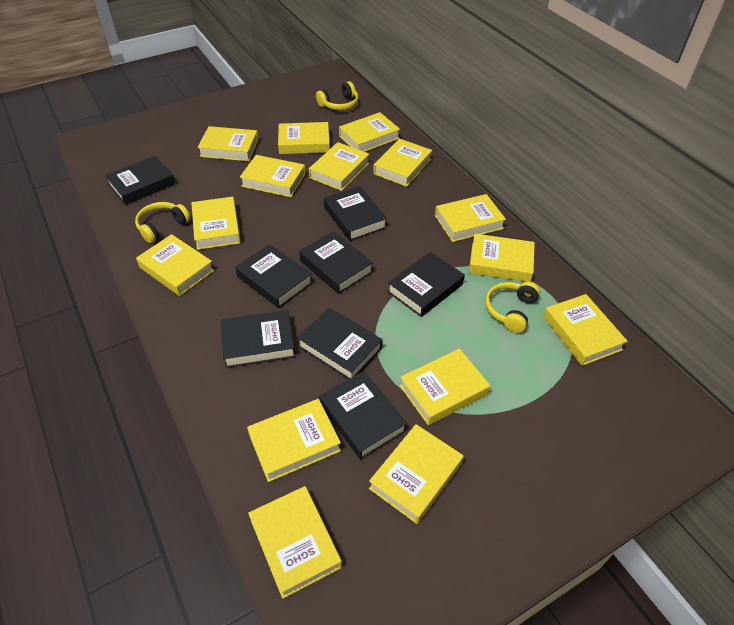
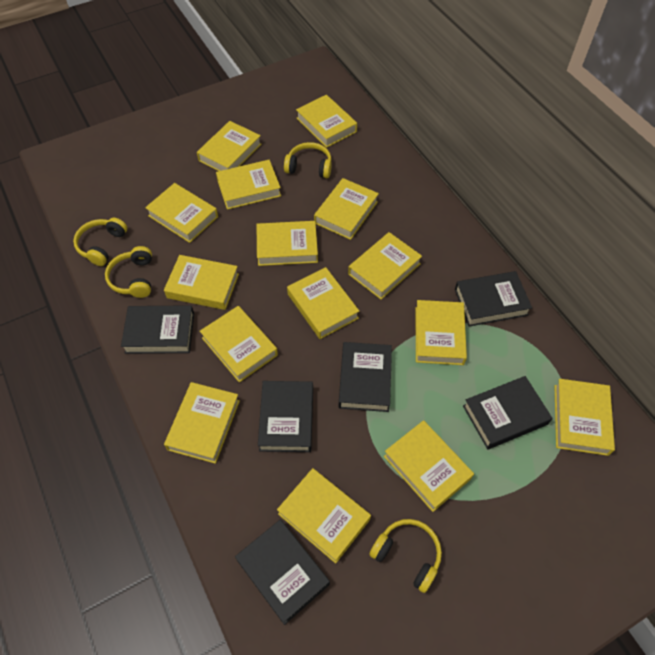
black book: 8 -> 6
yellow headphones: 3 -> 4

